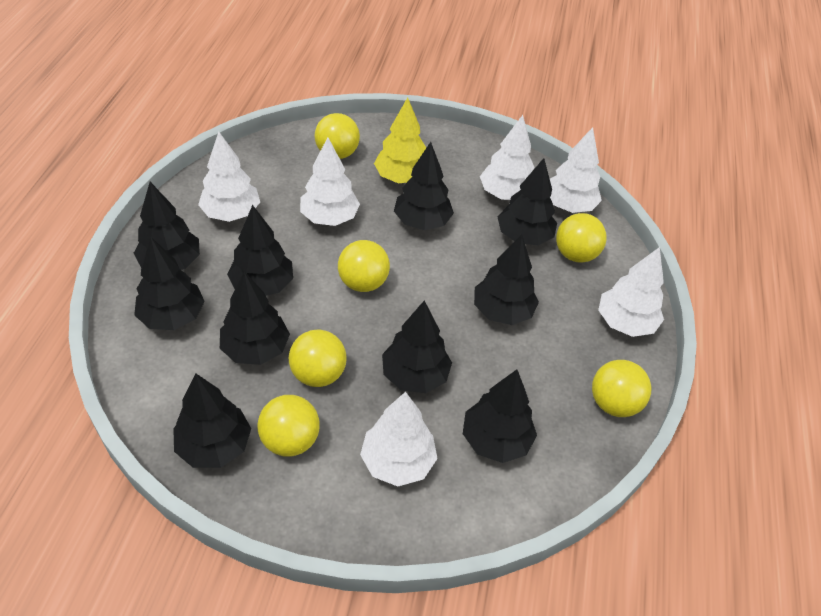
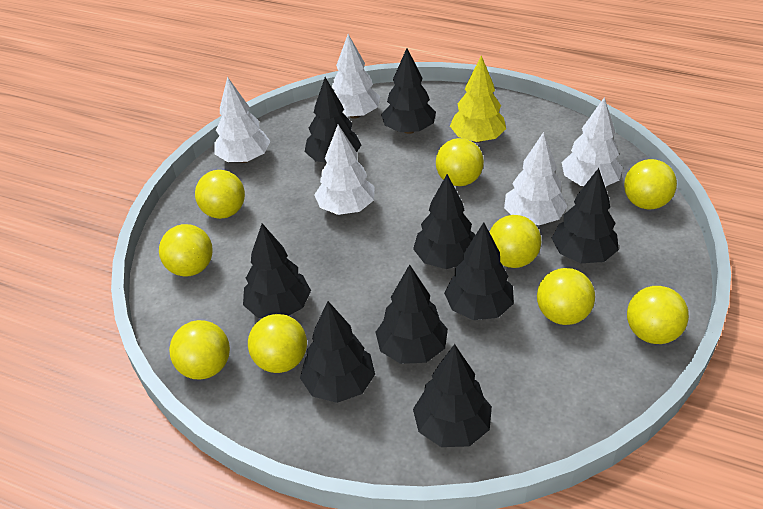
black tree: 10 -> 9
white tree: 6 -> 5
yellow ball: 6 -> 9

